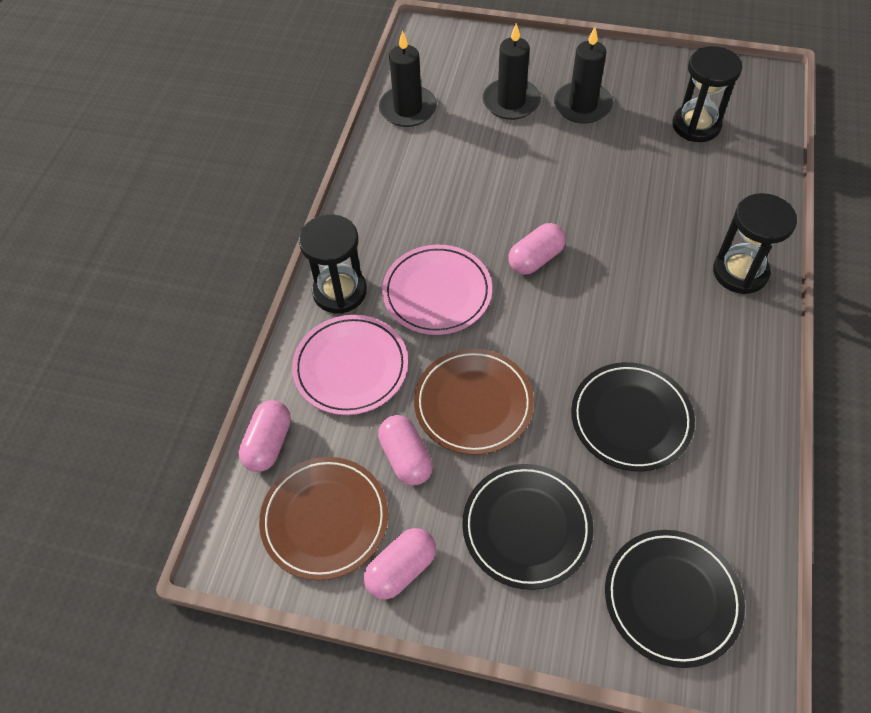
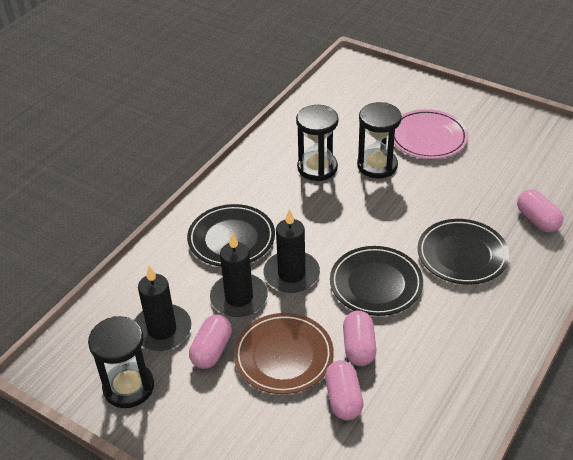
brown plate: 2 -> 1
pink plate: 2 -> 1

